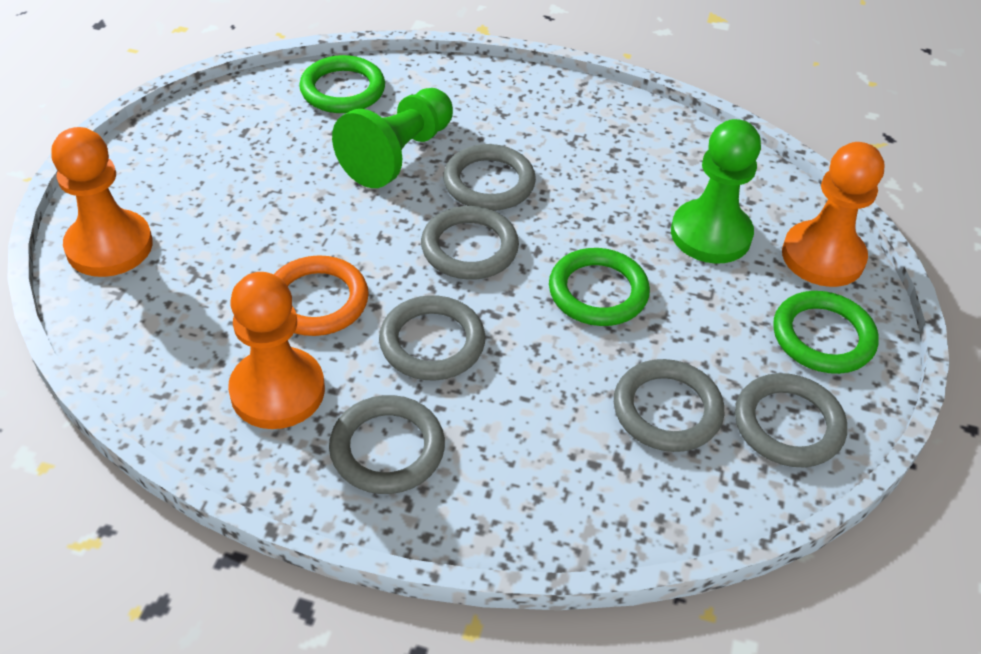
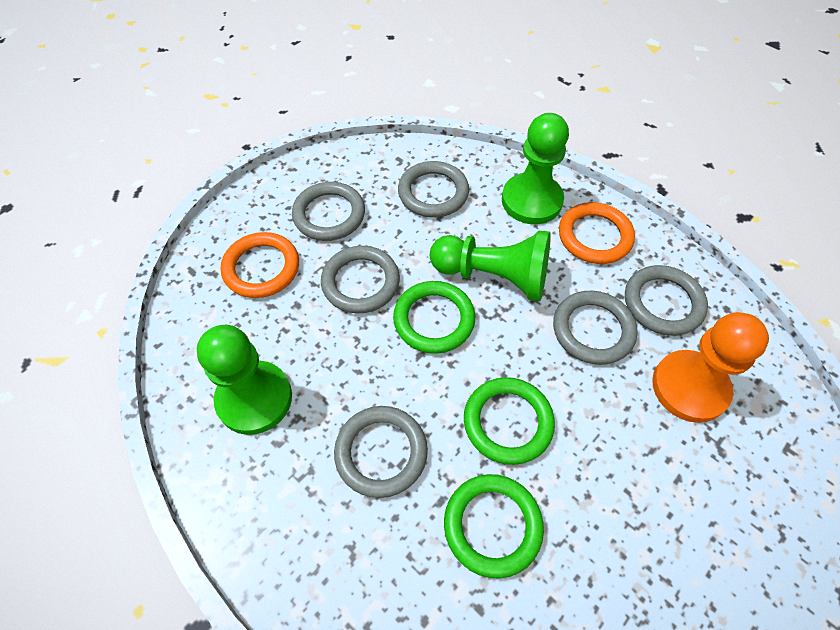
green pawn: 2 -> 3
orange pawn: 3 -> 1
orange ring: 1 -> 2

